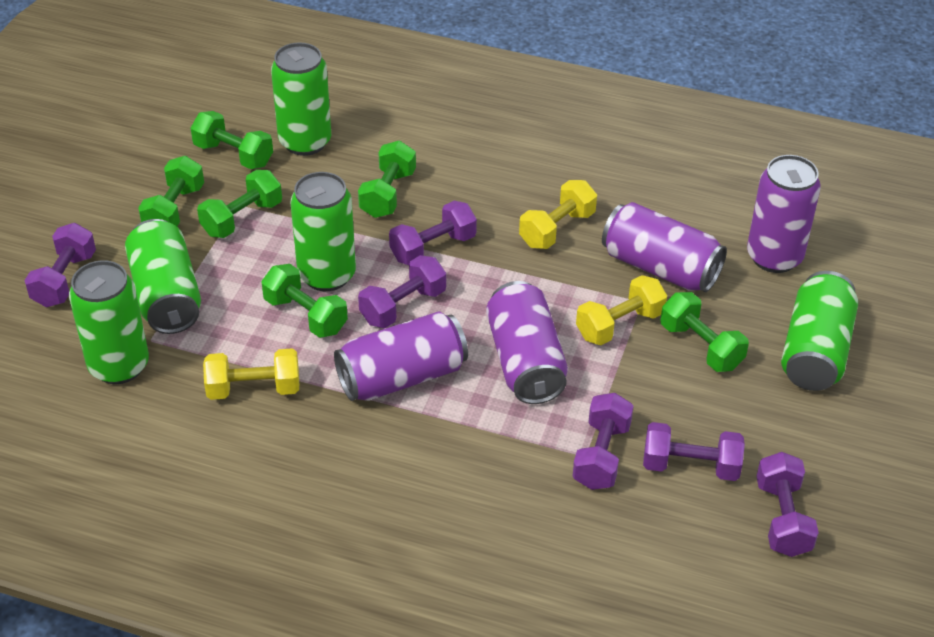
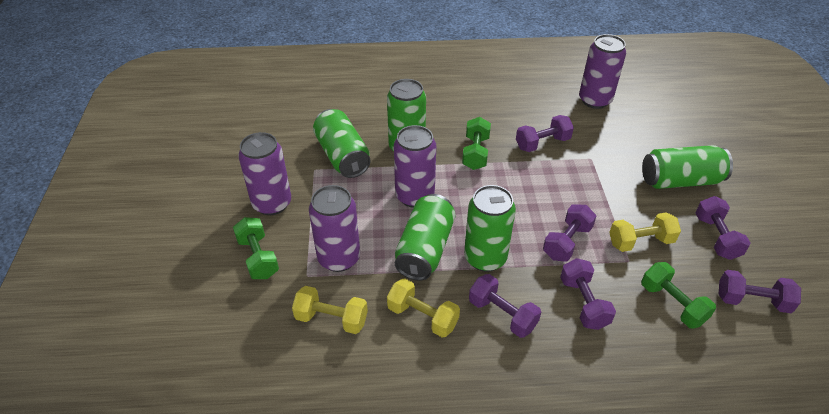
green dumbbell: 6 -> 3

